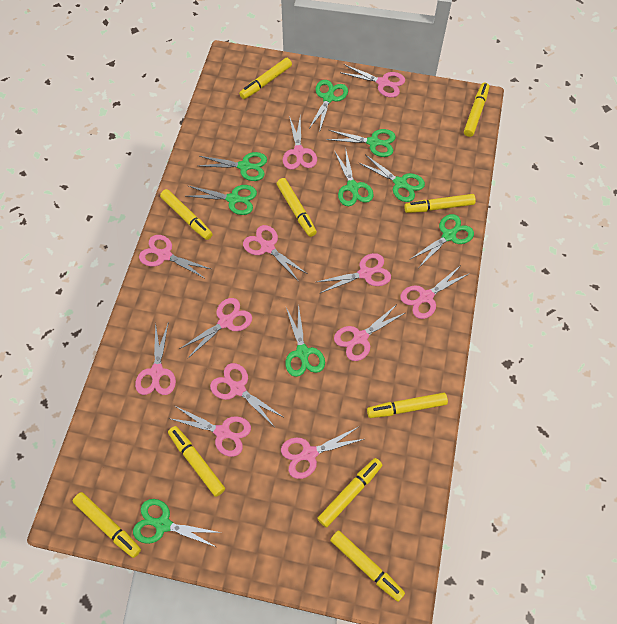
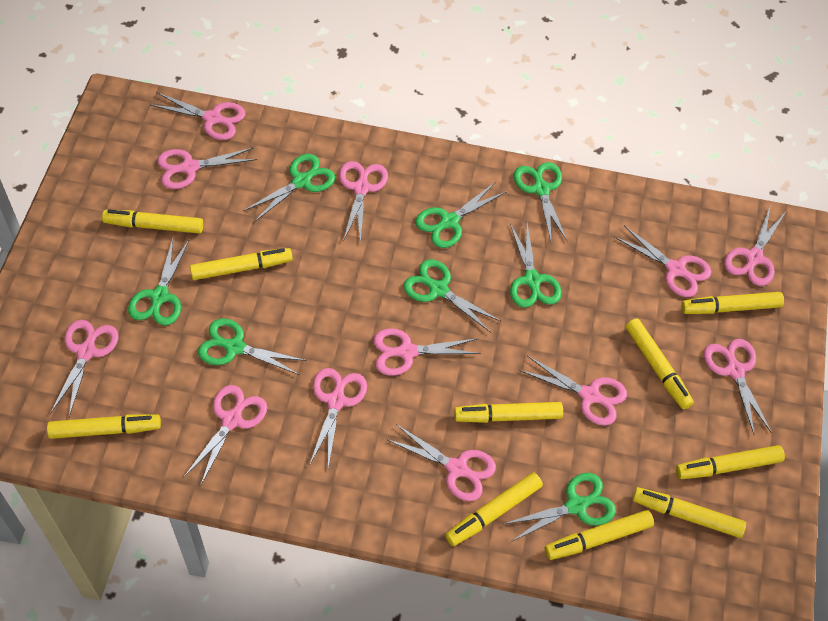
green scissors: 9 -> 8

